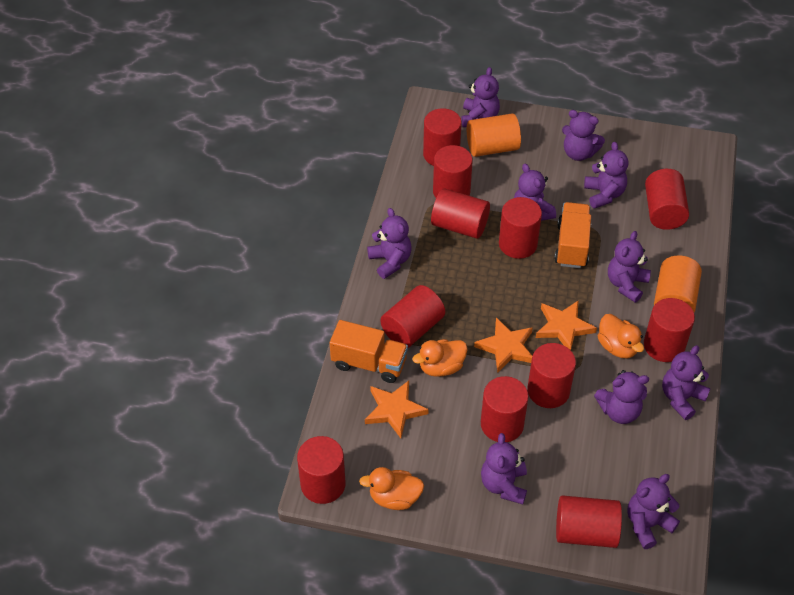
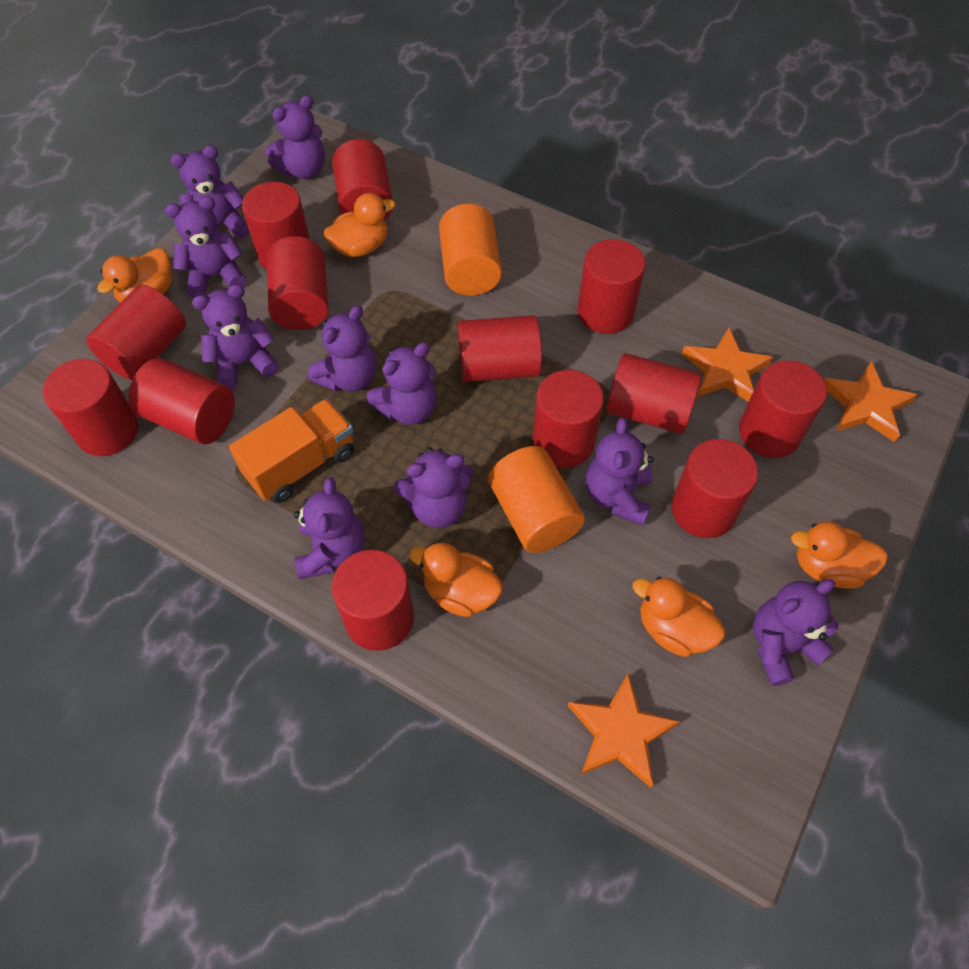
orange duck: 3 -> 5
orange truck: 2 -> 1
red cylinder: 11 -> 13

